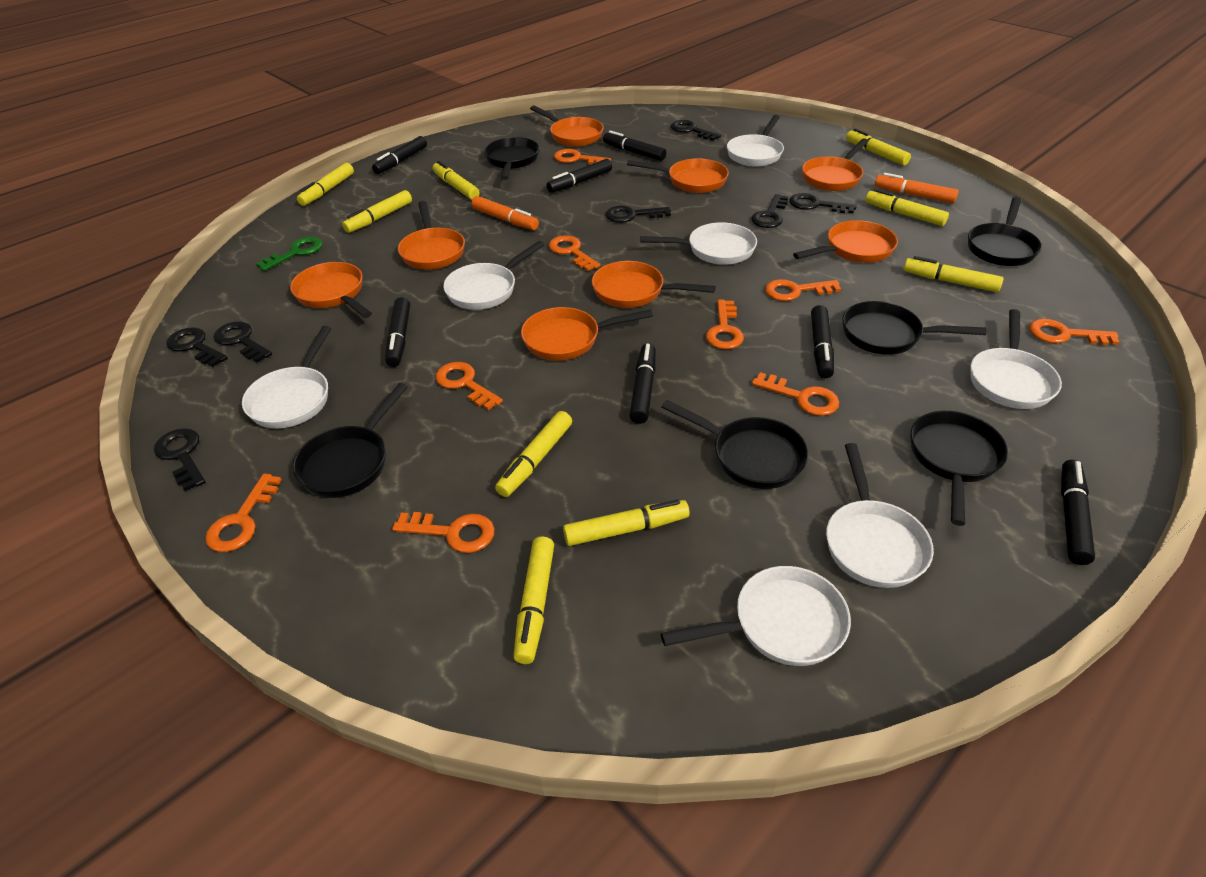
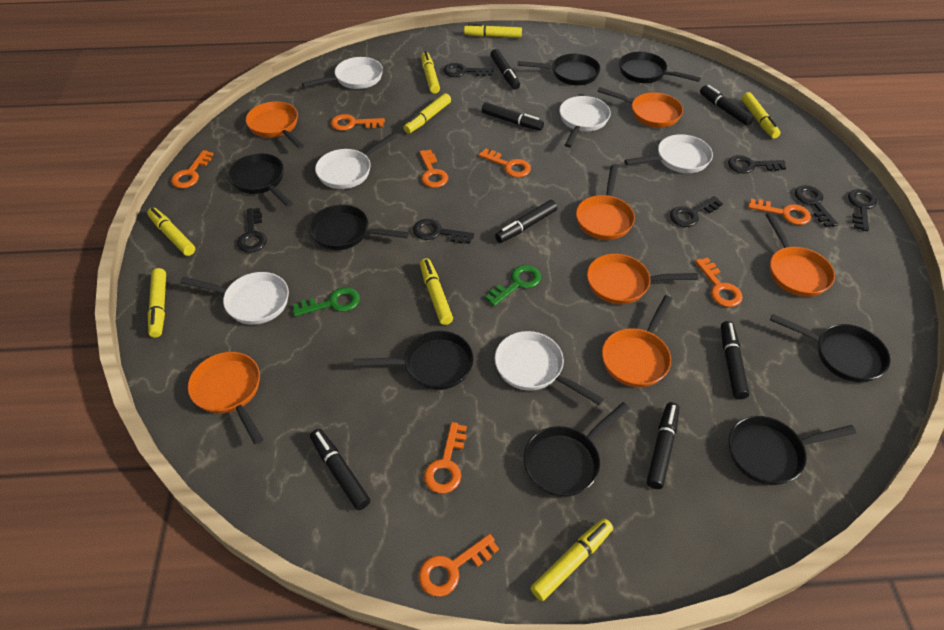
black pan: 6 -> 8
green key: 1 -> 2
orange key: 9 -> 8
orange marker: 2 -> 0
orange pan: 8 -> 7
white pan: 7 -> 6
yellow marker: 9 -> 8

